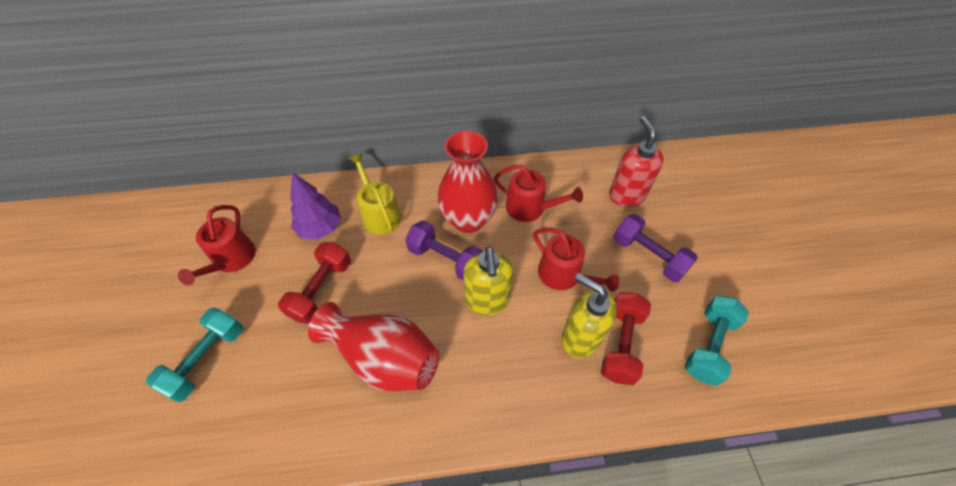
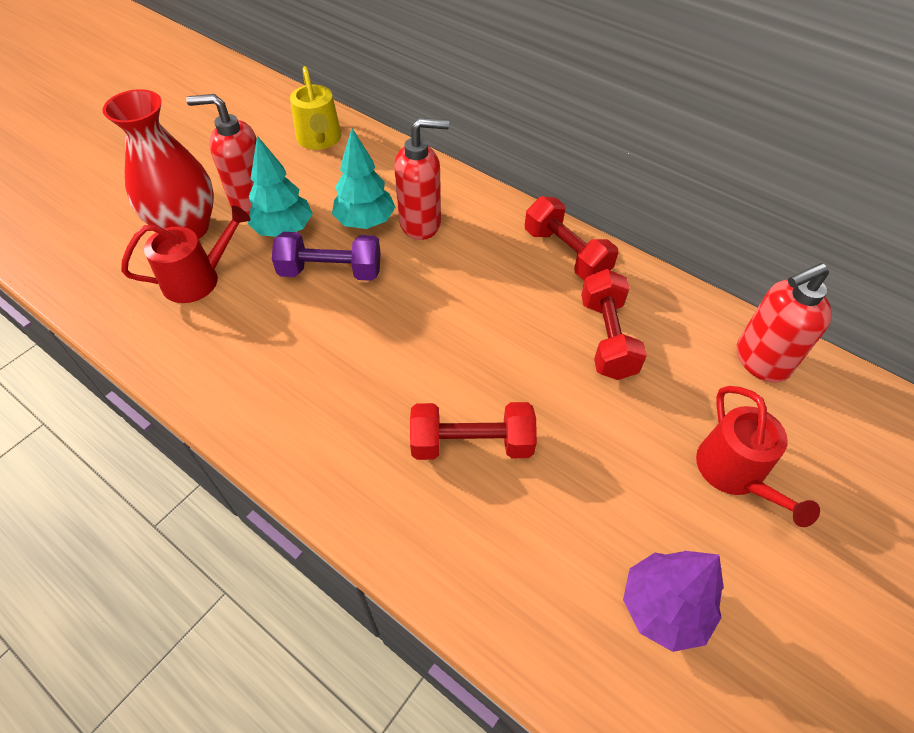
purple dumbbell: 2 -> 1
red dumbbell: 2 -> 3
red soap dispenser: 1 -> 3
red vase: 2 -> 1
red watering can: 3 -> 2
turquoise dumbbell: 2 -> 0
turquoise tree: 0 -> 2
yellow soap dispenser: 2 -> 0

